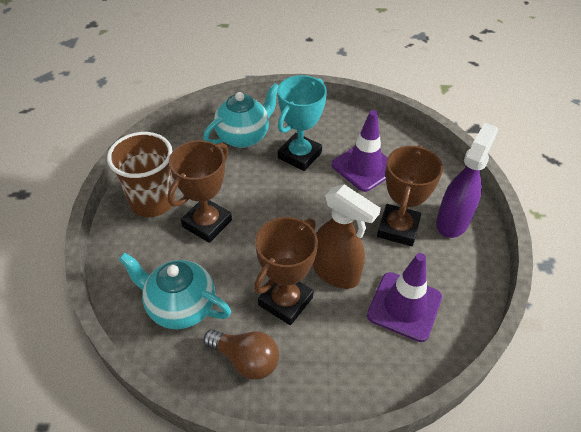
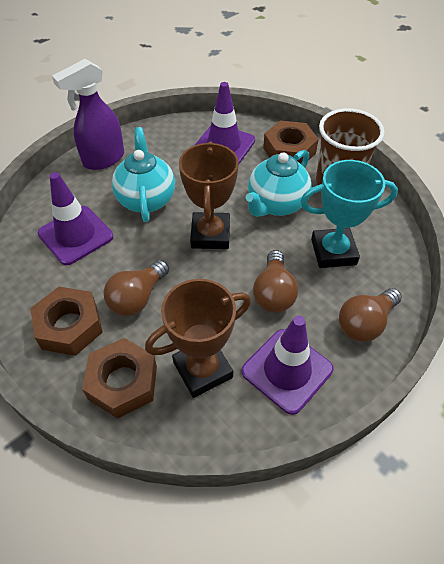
brown light bulb: 1 -> 3
brown nut: 0 -> 3
brown spray bottle: 1 -> 0
brown trophy: 3 -> 2
purple traffic cone: 2 -> 3

